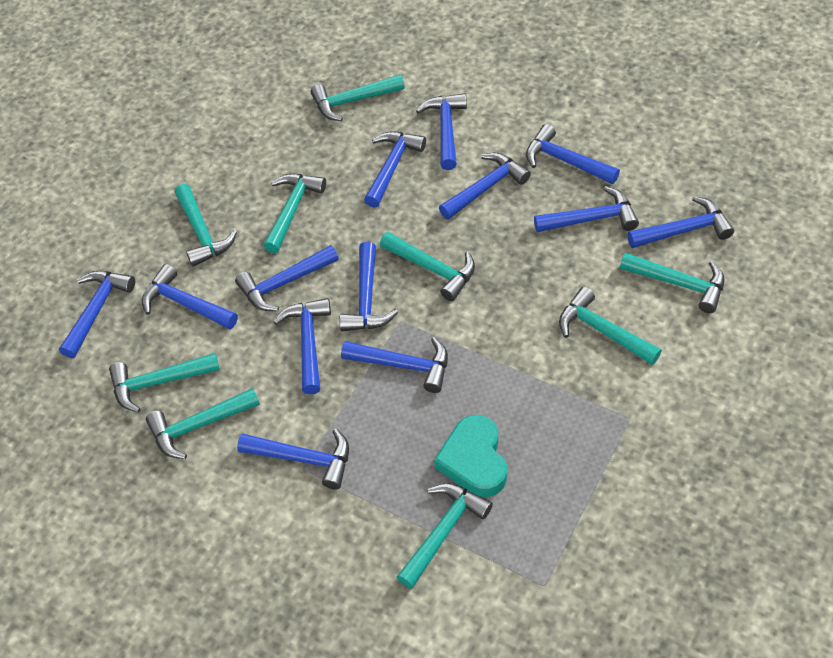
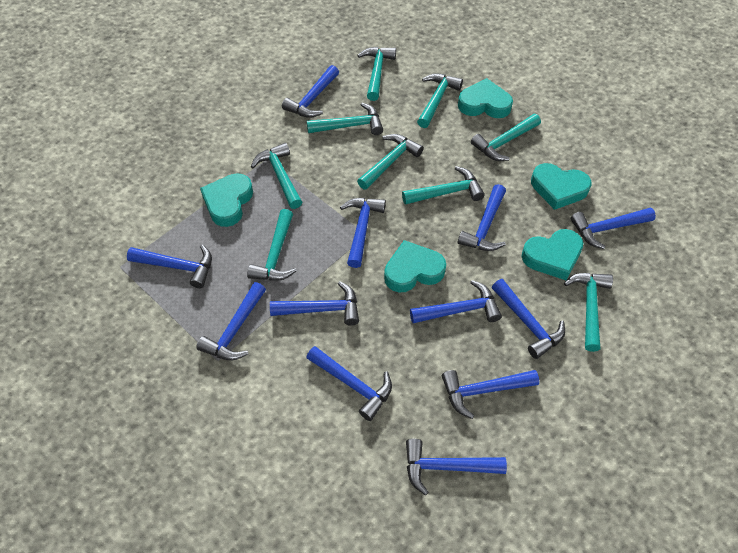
blue hammer: 13 -> 12
turquoise heart: 1 -> 5

